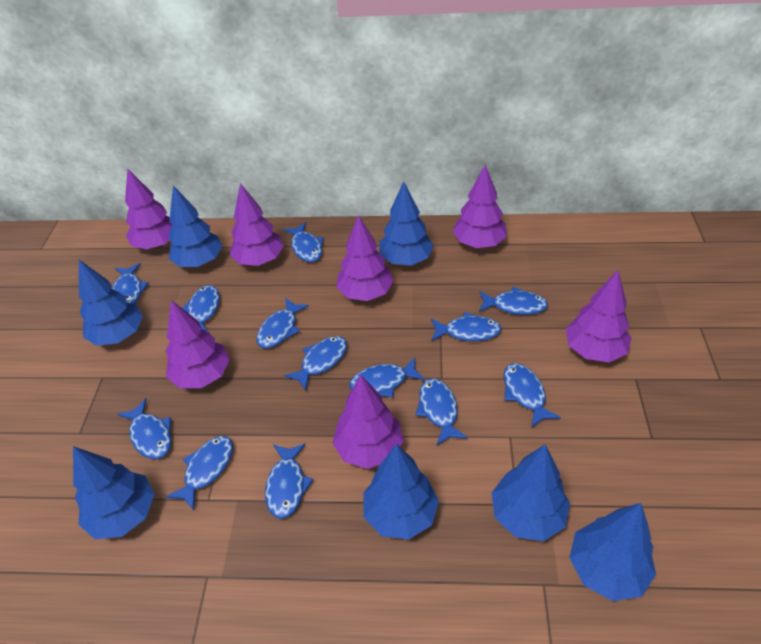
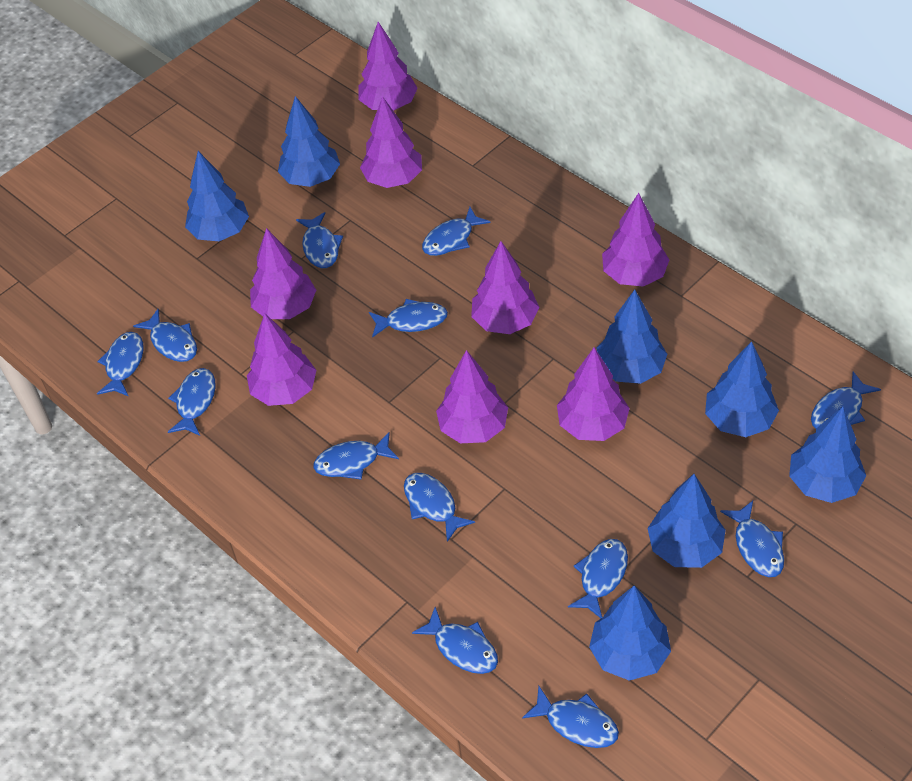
purple tree: 7 -> 8

